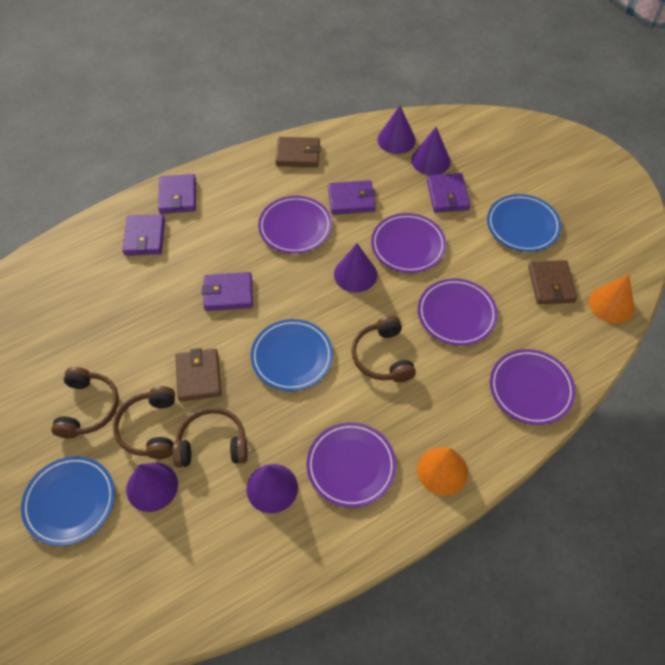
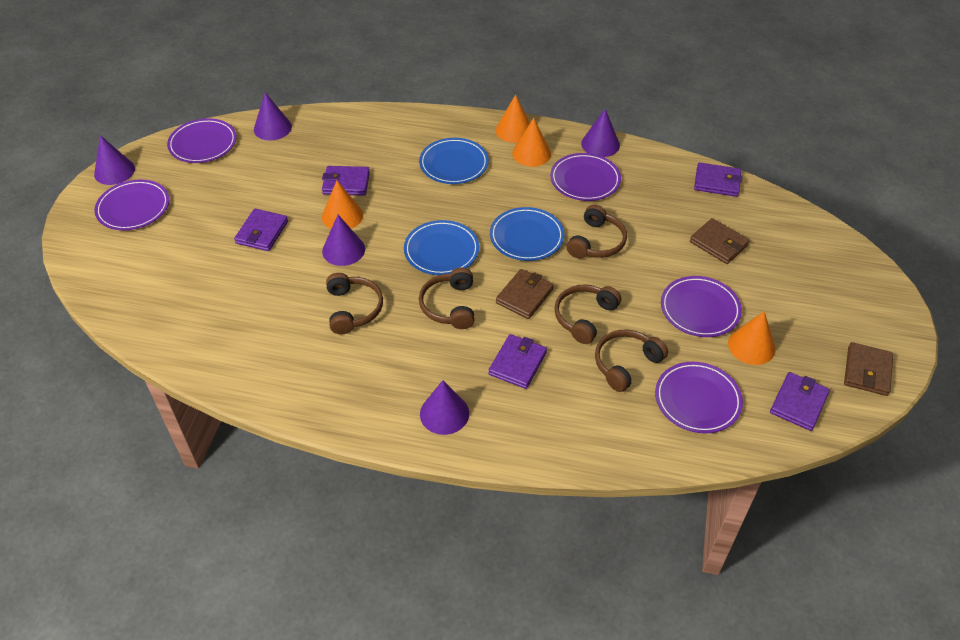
brown headphones: 4 -> 5
orange cone: 2 -> 4

